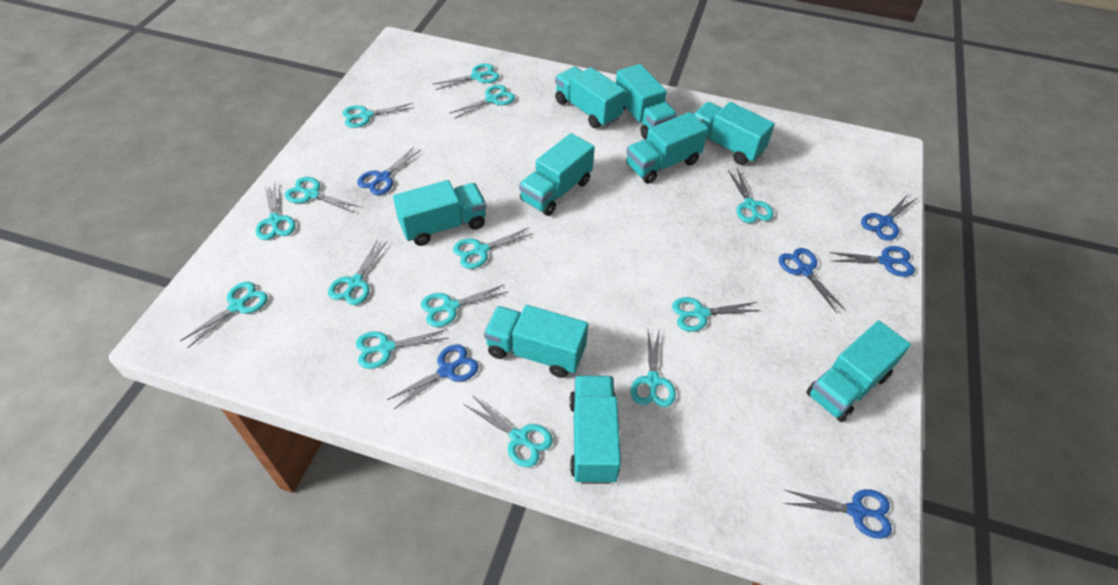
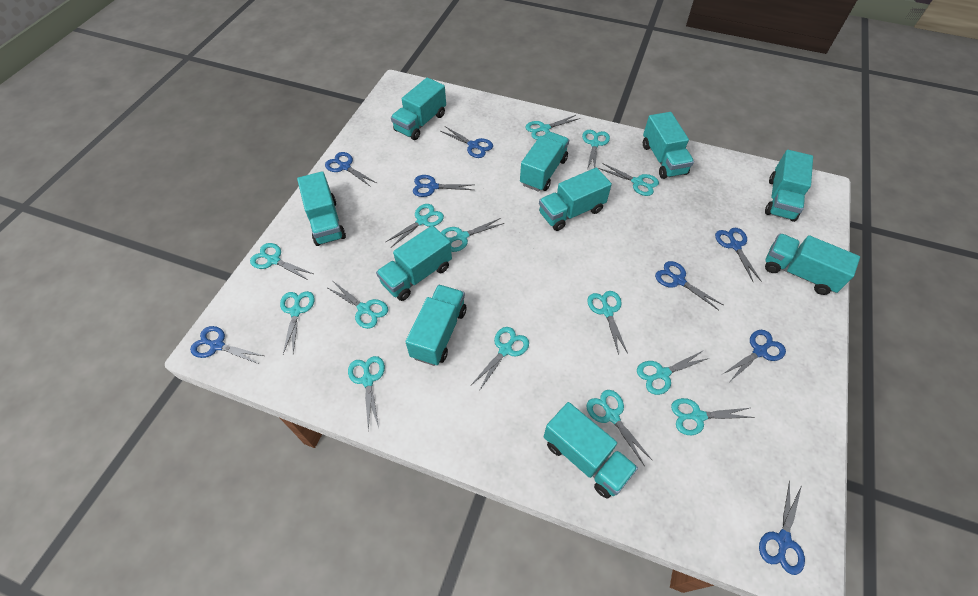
blue scissors: 6 -> 8
turquoise truck: 9 -> 10

